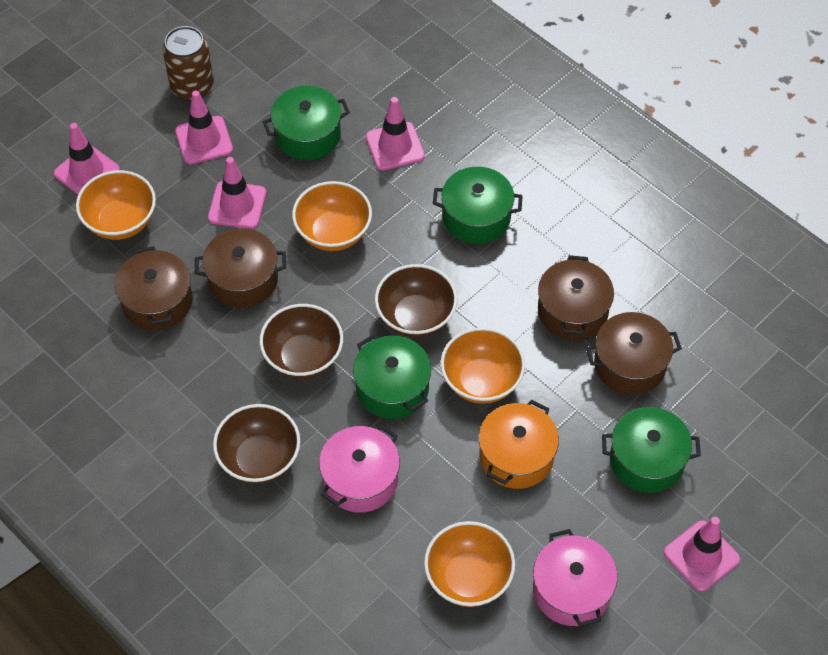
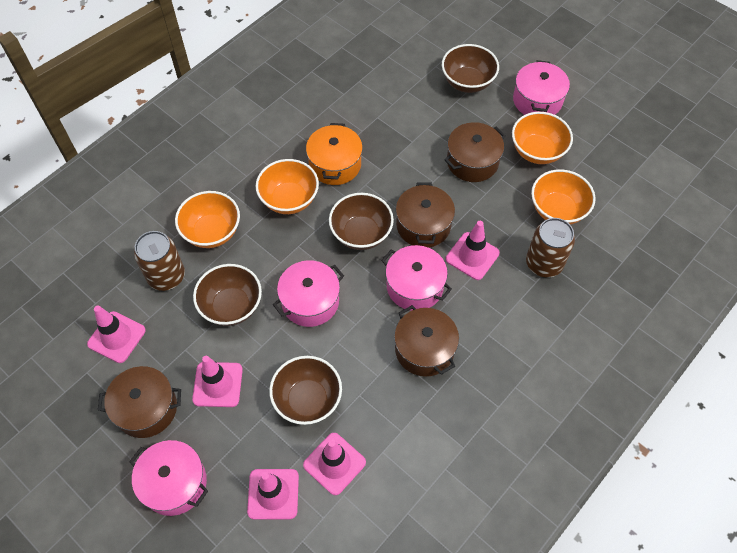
brown bowl: 3 -> 4
brown can: 1 -> 2
green pot: 4 -> 0
pink pot: 2 -> 4

